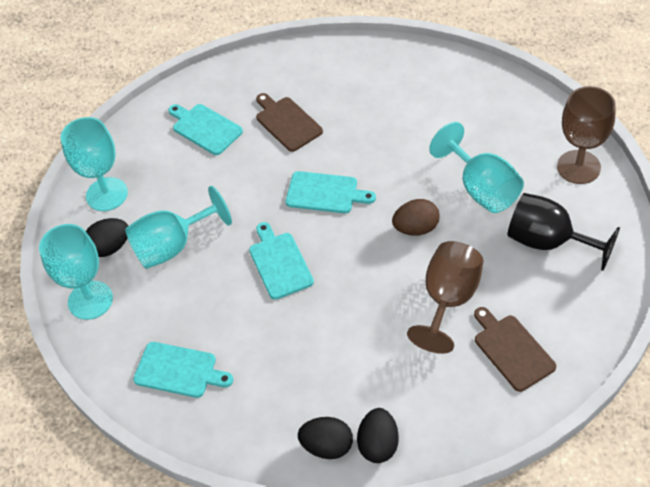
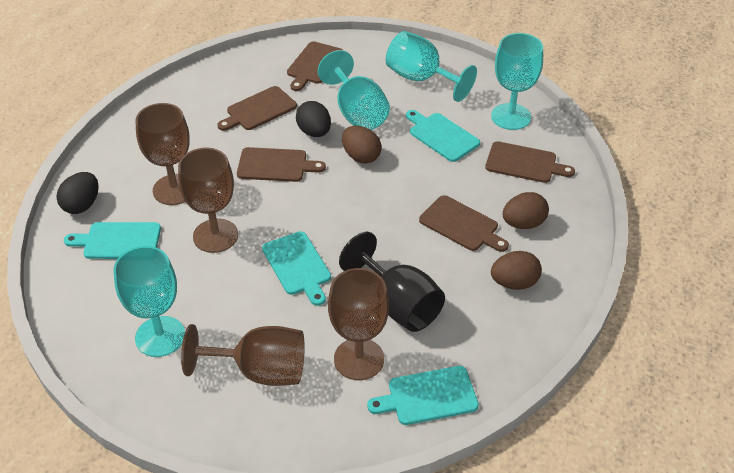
black egg: 3 -> 2
brown cutting board: 2 -> 5
brown egg: 1 -> 3
brown goblet: 2 -> 4

